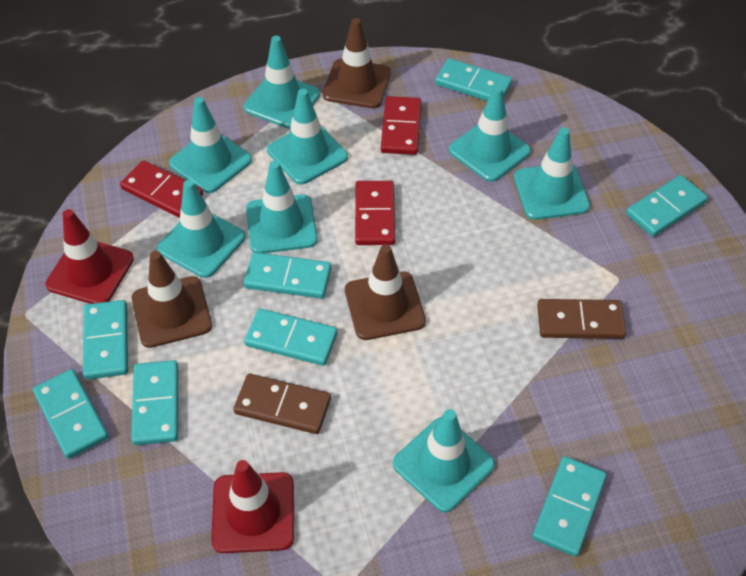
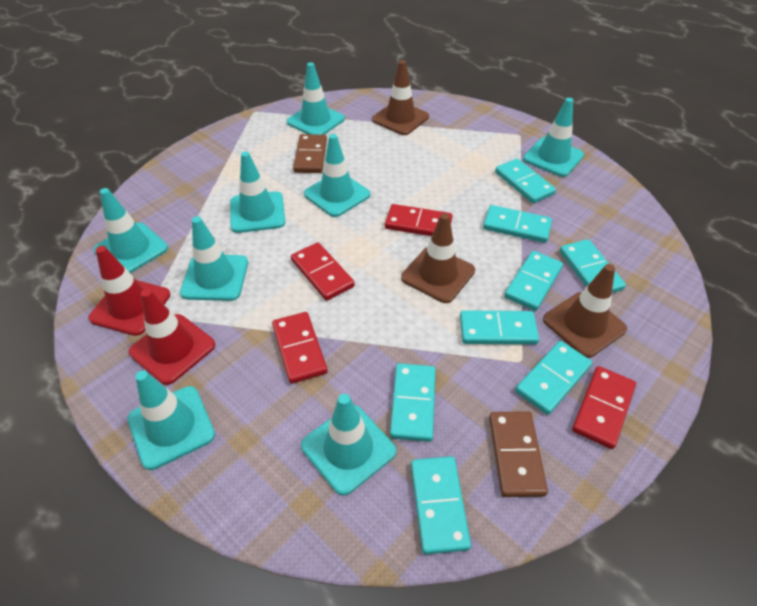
red domino: 3 -> 4

